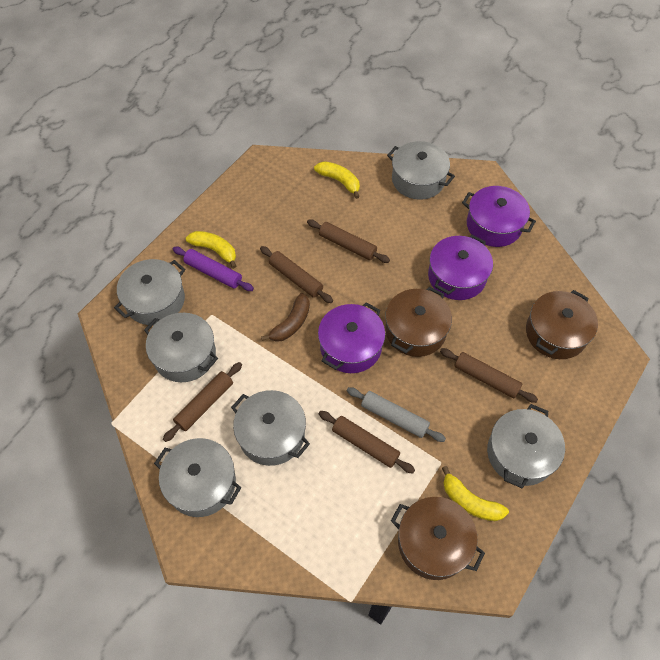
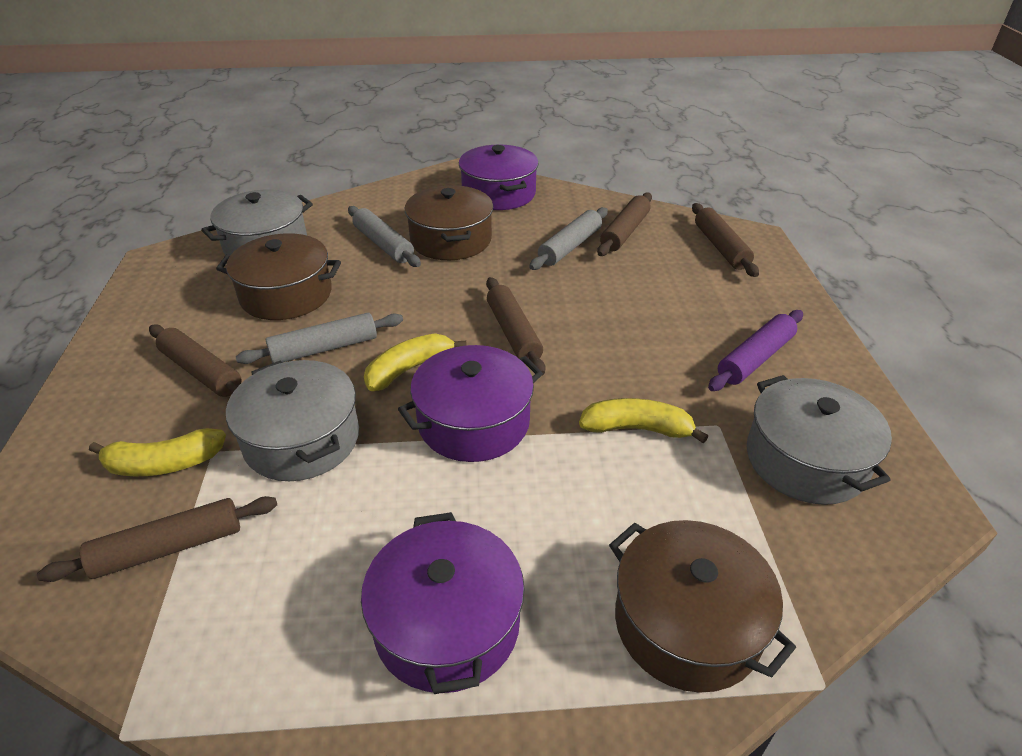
brown banana: 1 -> 0
grey pot: 6 -> 3
grey rolling pin: 1 -> 3

